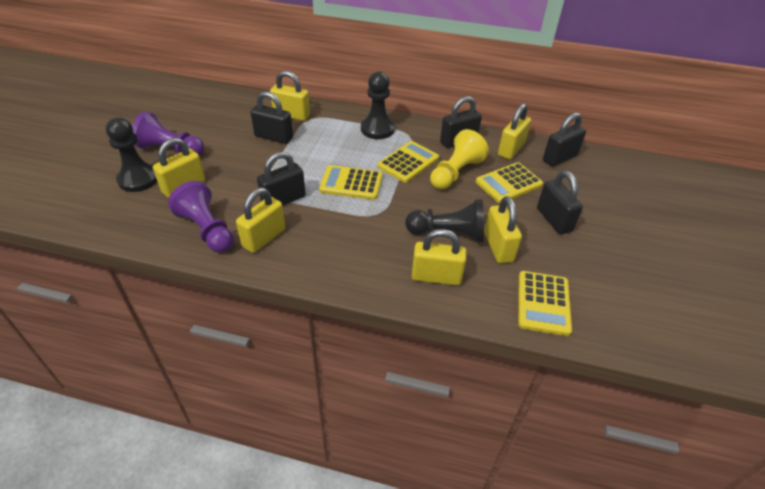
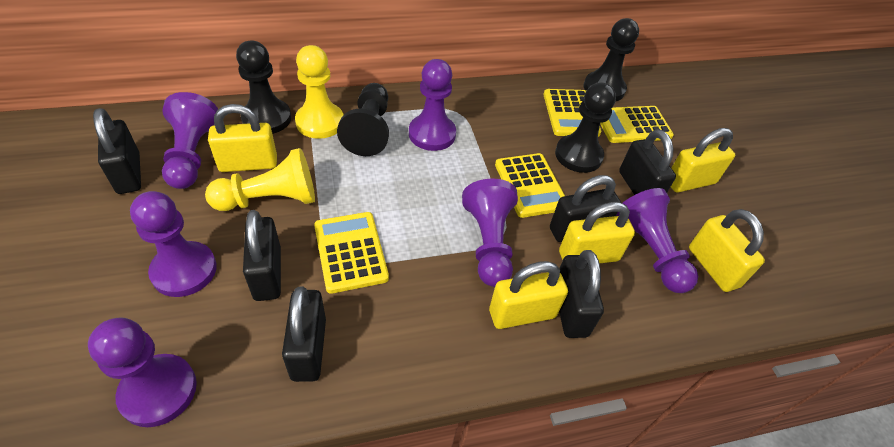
black padlock: 5 -> 6
black pawn: 3 -> 4
purple pawn: 2 -> 6
yellow padlock: 6 -> 5
yellow pawn: 1 -> 2

